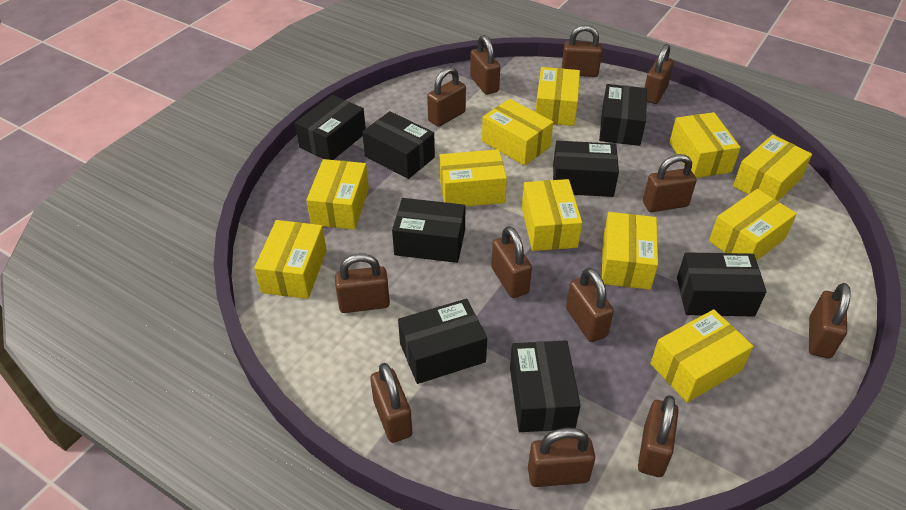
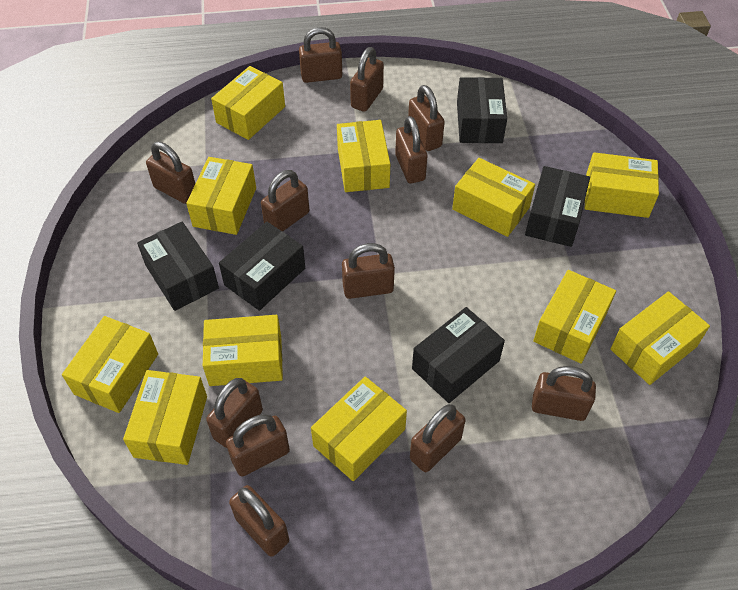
black box: 8 -> 5

